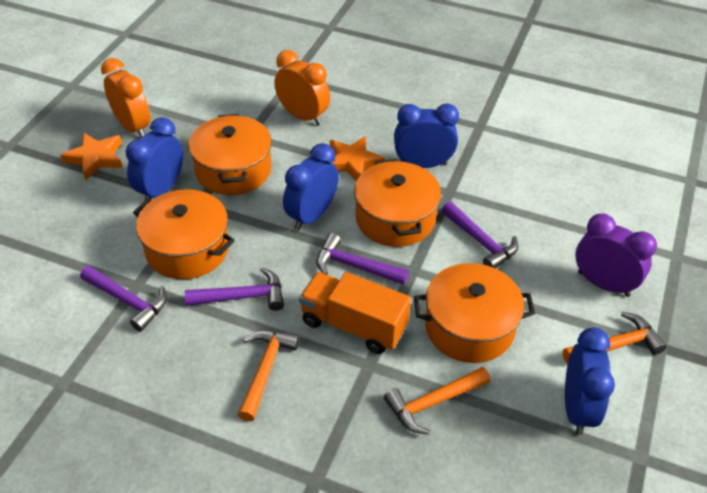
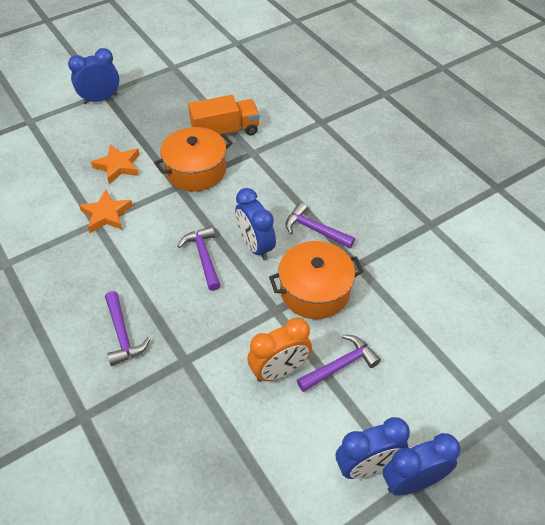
orange clock: 2 -> 1
orange hammer: 3 -> 0
orange pot: 4 -> 2
purple clock: 1 -> 0

